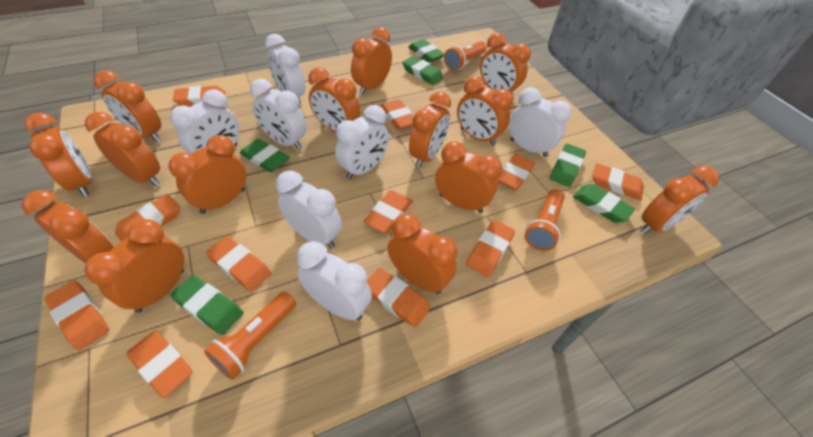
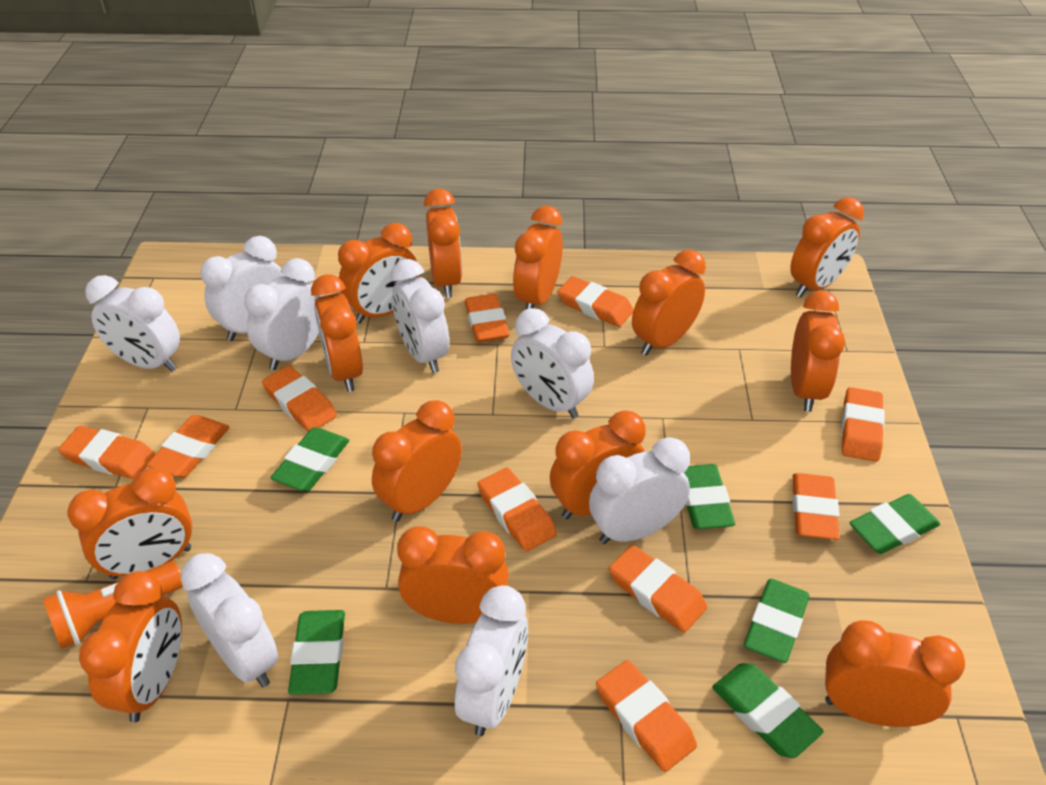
orange clock: 14 -> 13
orange eraser: 11 -> 10
orange flashlight: 3 -> 1
white clock: 7 -> 8

